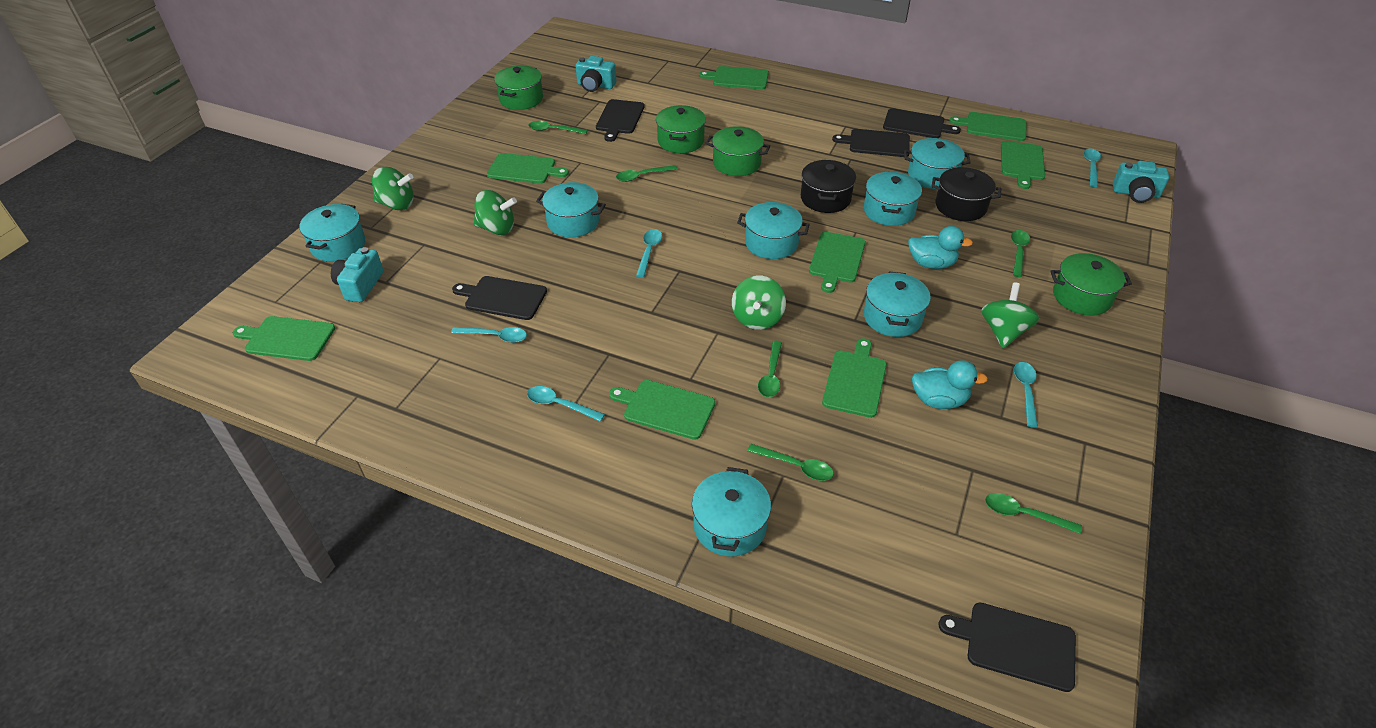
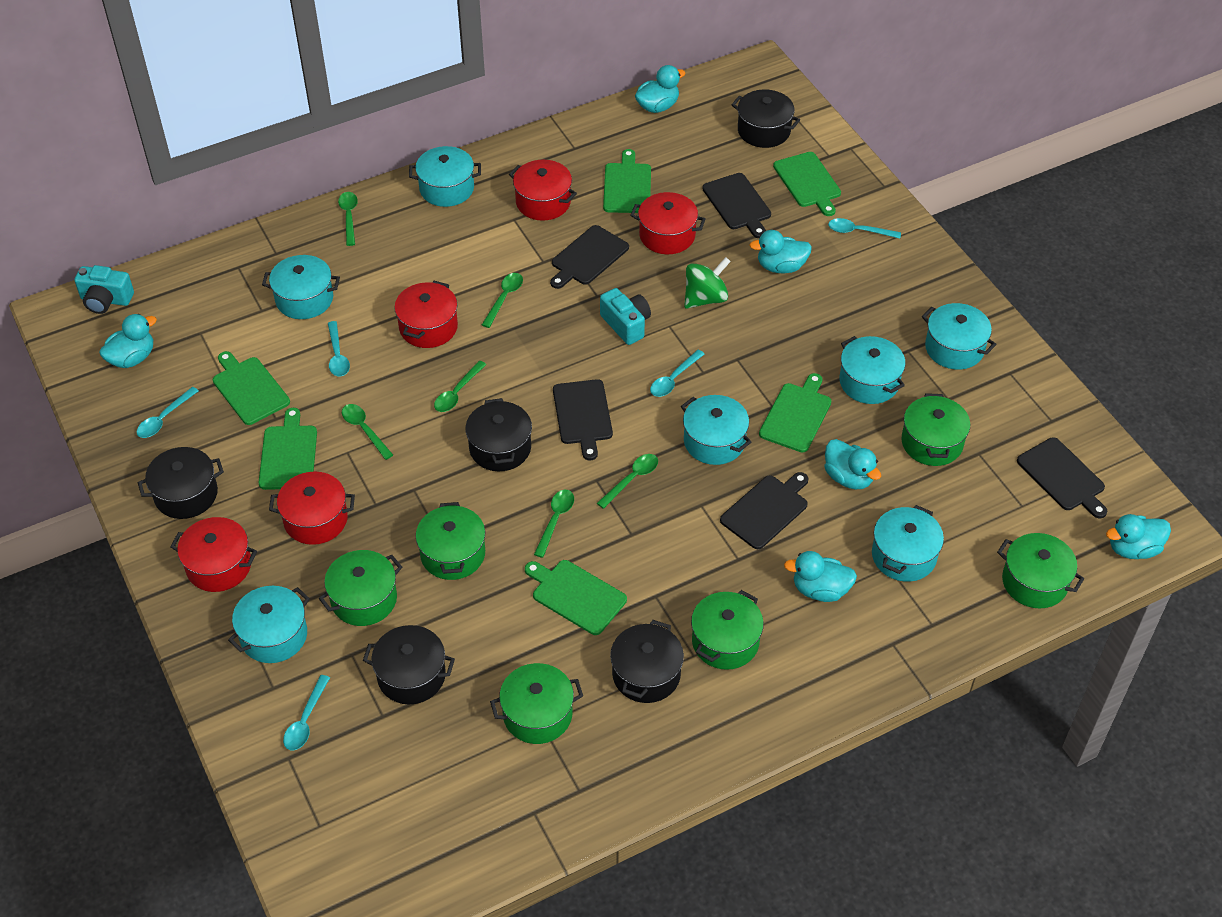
black pot: 2 -> 5
green cutting board: 8 -> 6
green pot: 4 -> 6
green spinning top: 4 -> 1
red pot: 0 -> 5
turquoise camera: 3 -> 2
turquoise duck: 2 -> 6

